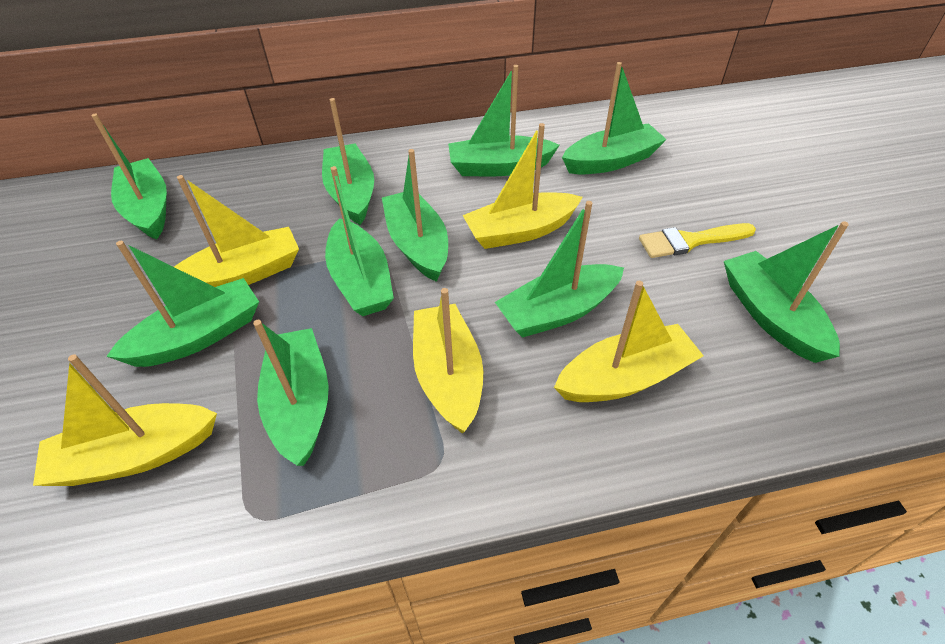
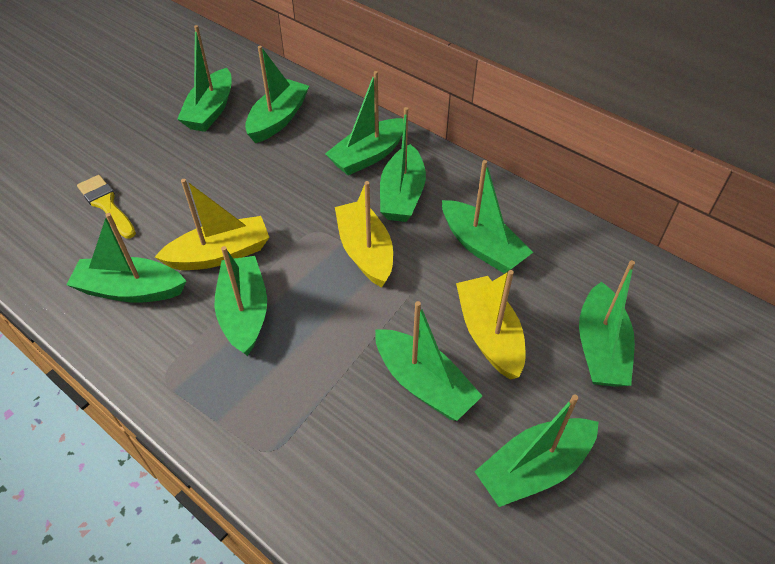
yellow boat: 5 -> 3

